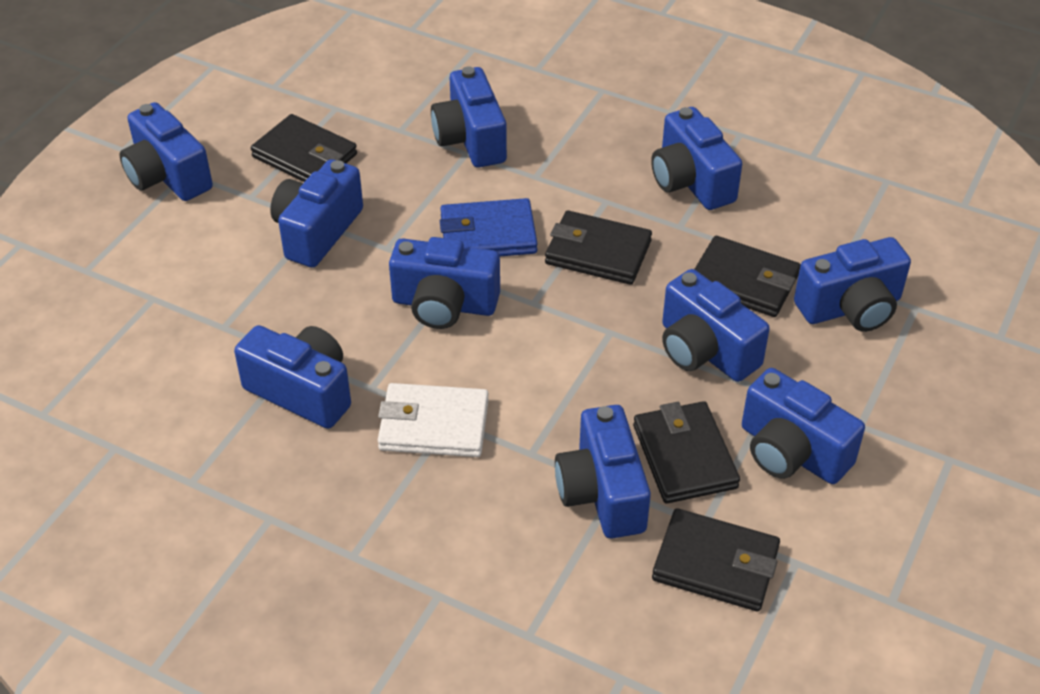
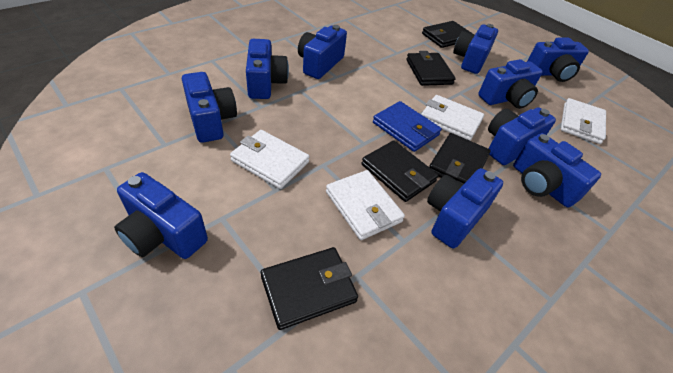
white wallet: 1 -> 4

